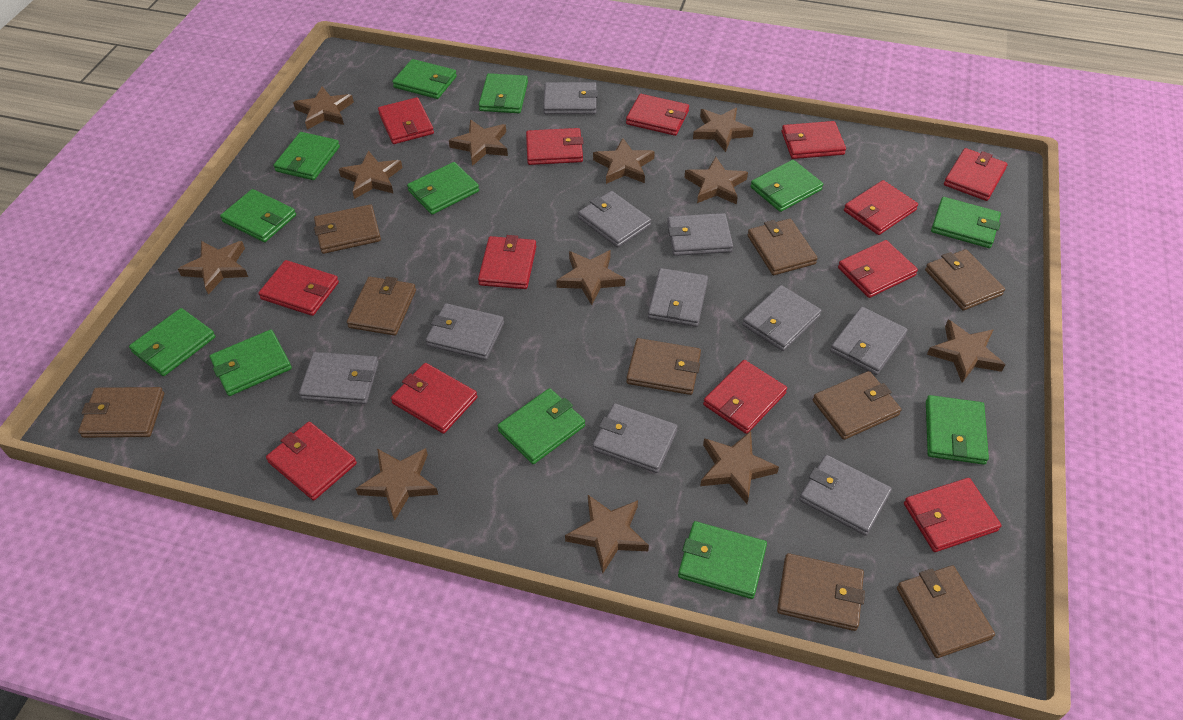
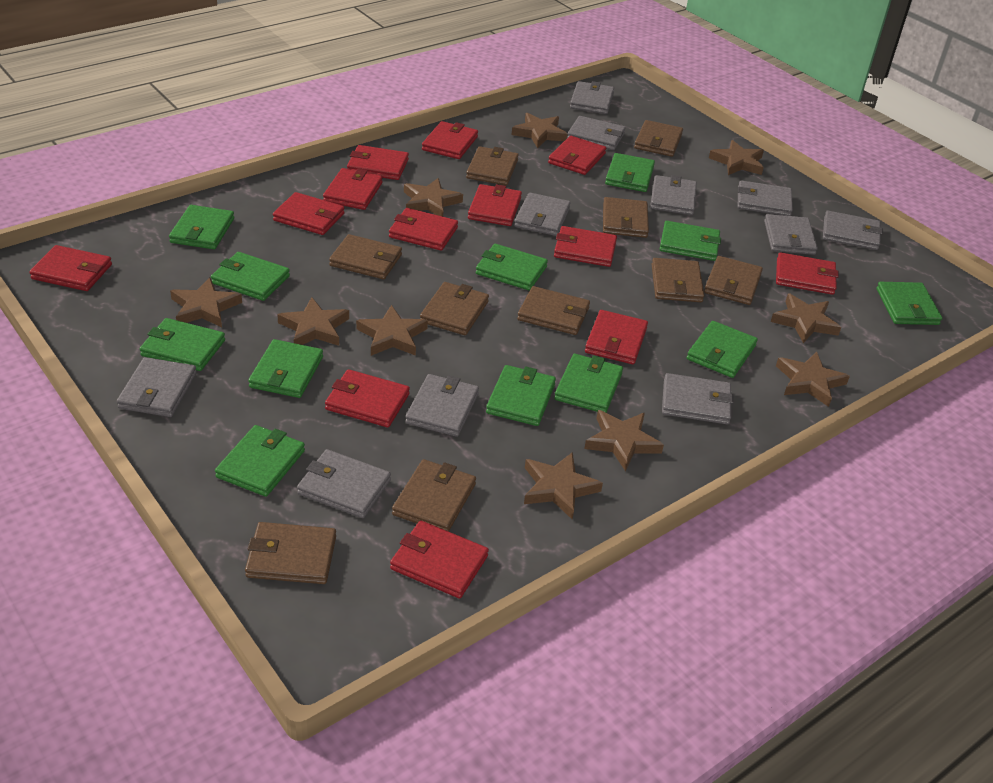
brown star: 12 -> 10
brown wallet: 9 -> 10
grey wallet: 10 -> 11

